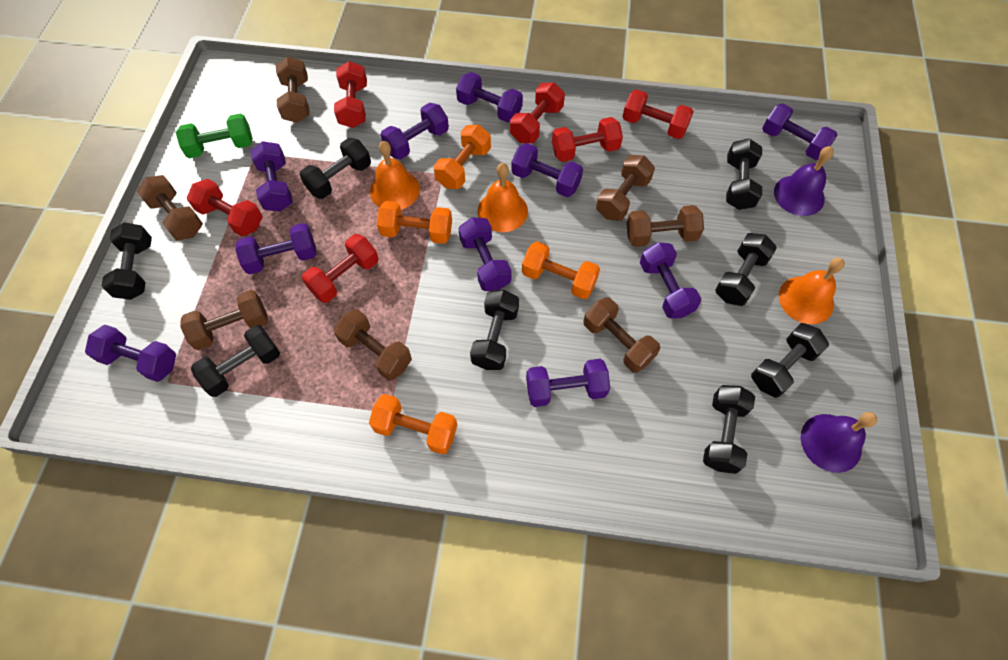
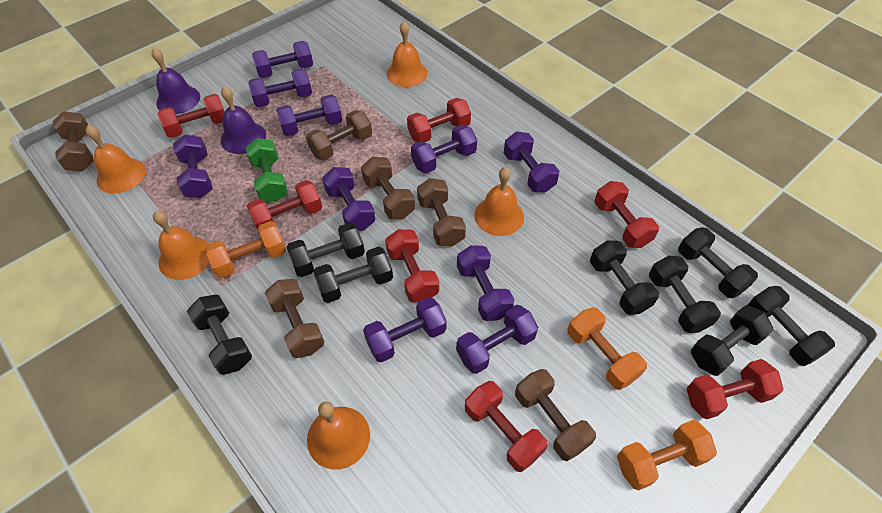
brown dumbbell: 7 -> 6
orange bell: 3 -> 5
orange dumbbell: 4 -> 3
red dumbbell: 6 -> 7

